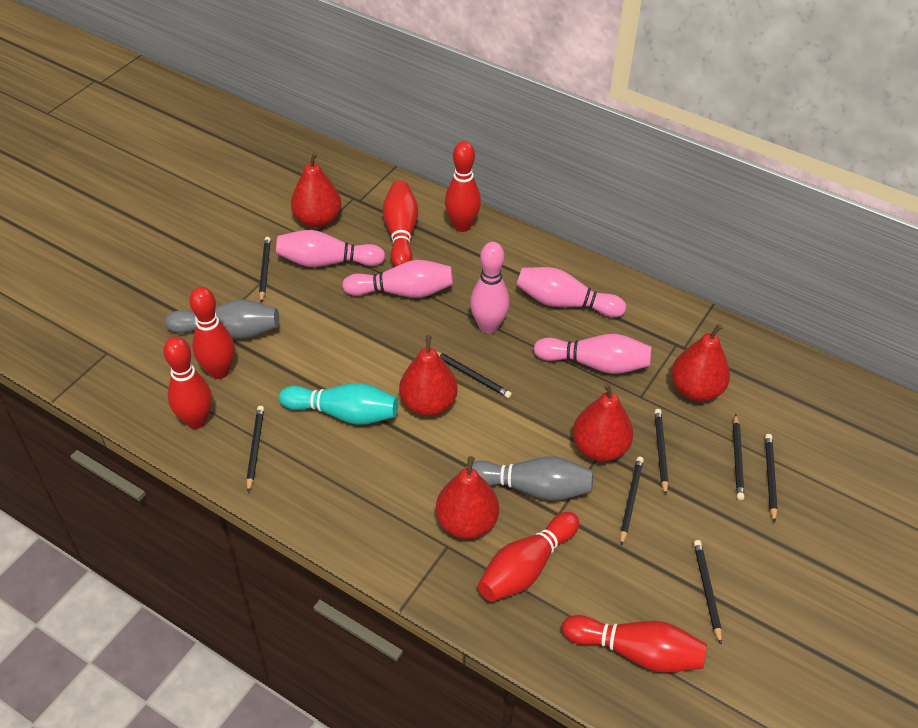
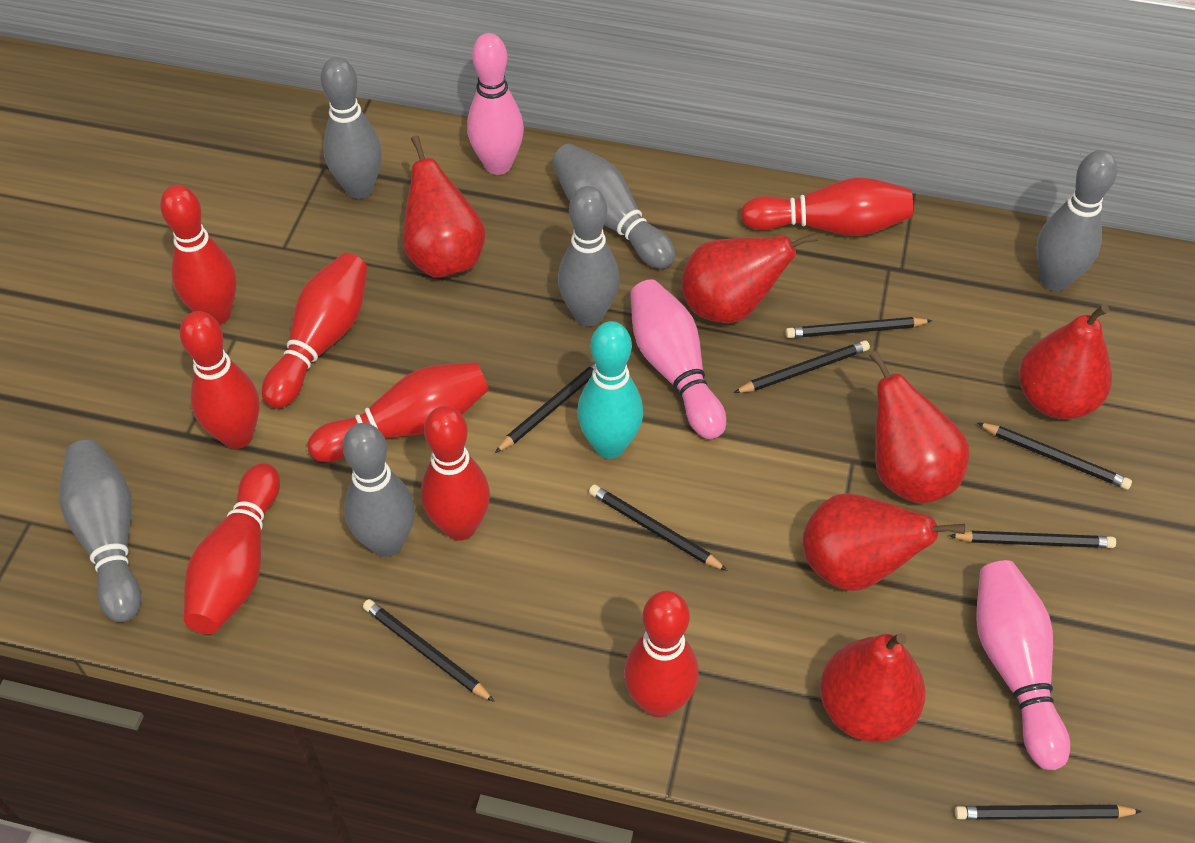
grey bowling pin: 2 -> 6
pink bowling pin: 5 -> 3
red bowling pin: 6 -> 8
red pear: 5 -> 6

